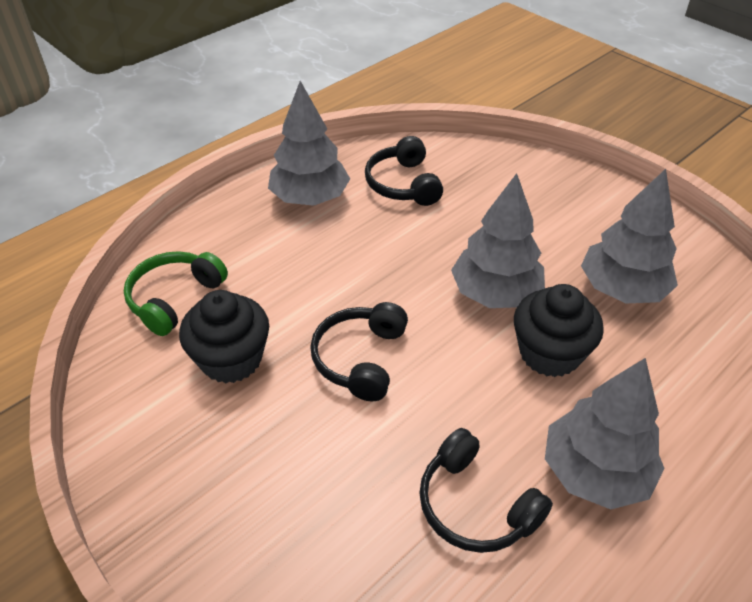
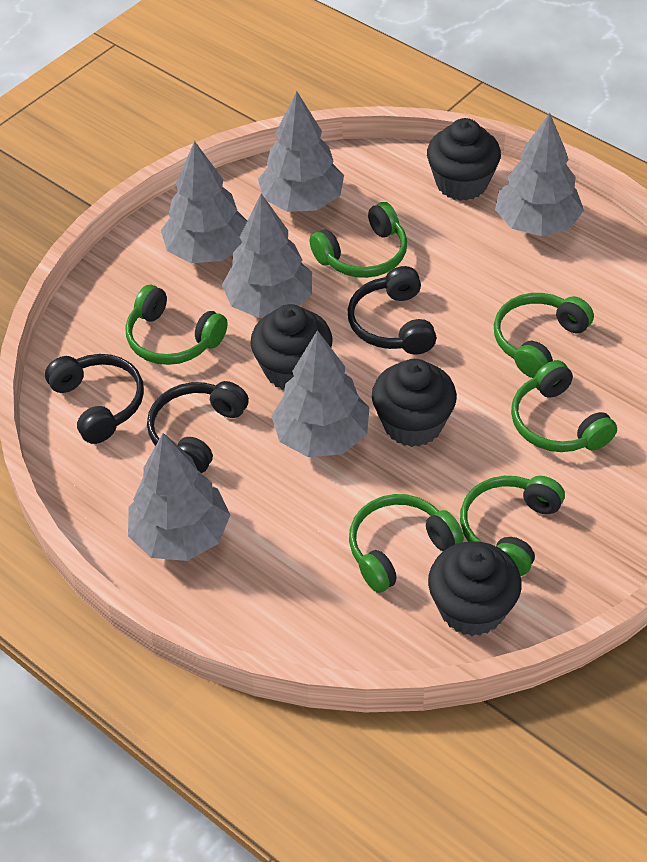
black cupcake: 2 -> 4
green headphones: 1 -> 6
grey tree: 4 -> 6

